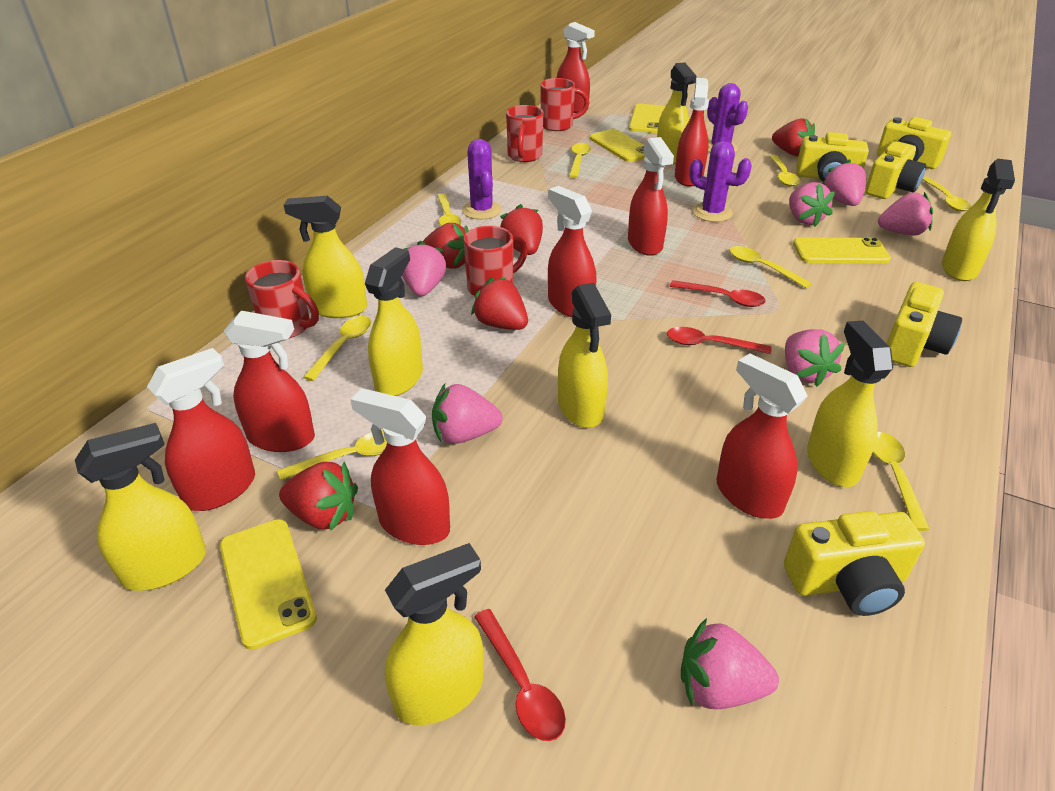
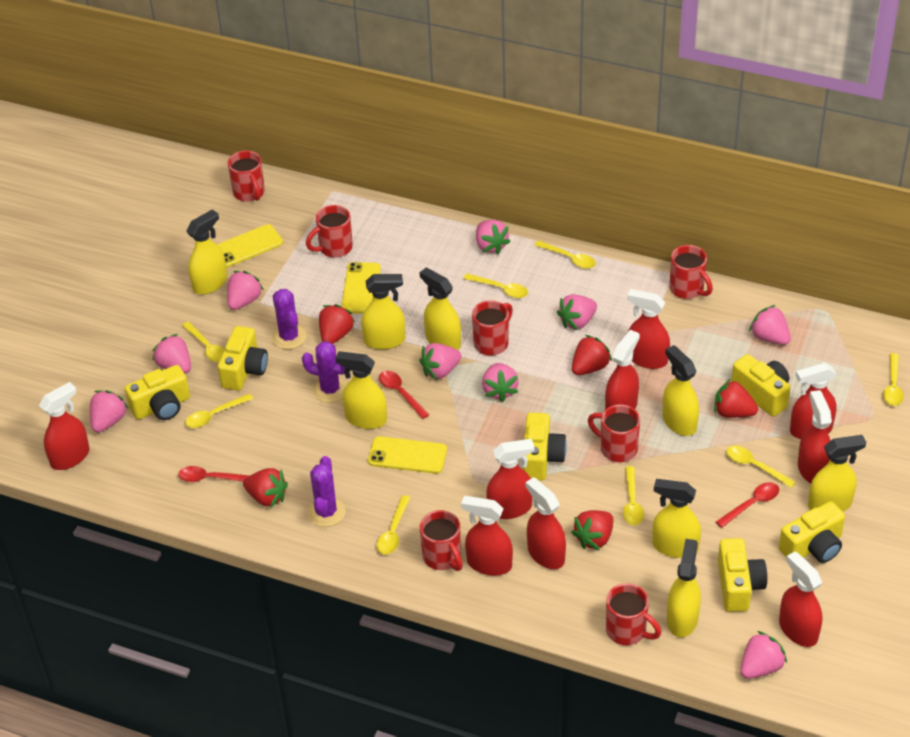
pink strawberry: 7 -> 9
red mug: 4 -> 7
red spray bottle: 8 -> 9
yellow camera: 5 -> 6
yellow phone: 4 -> 3

